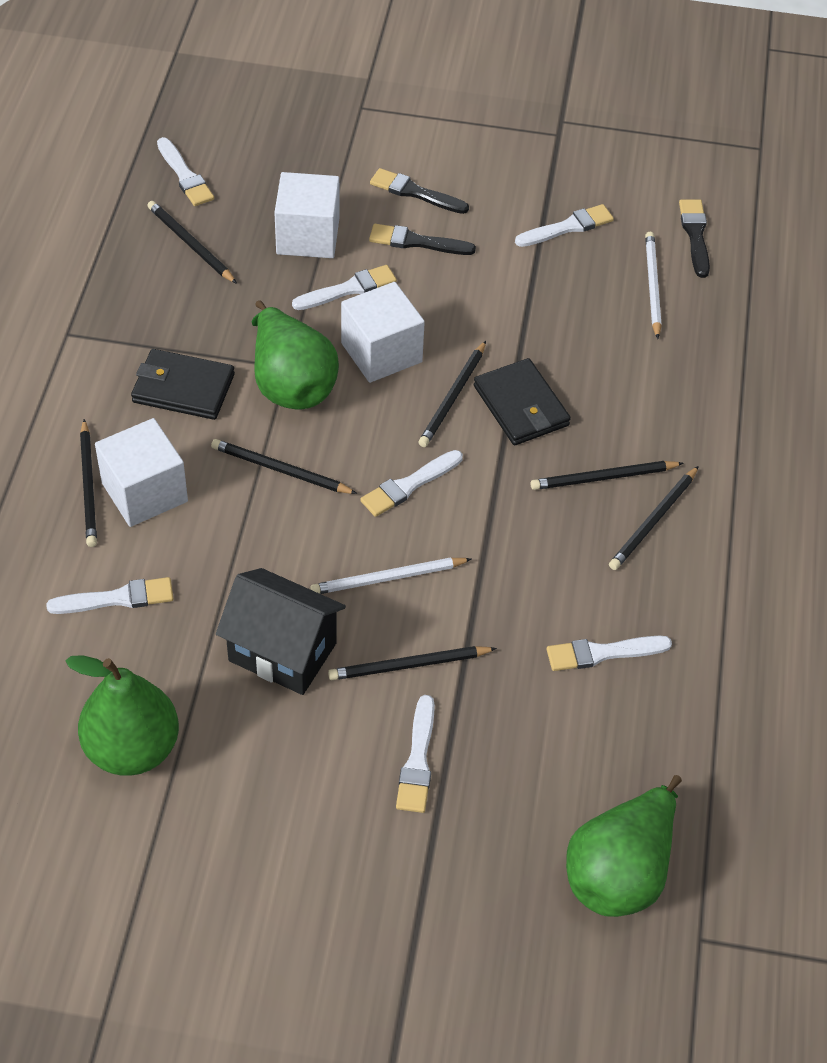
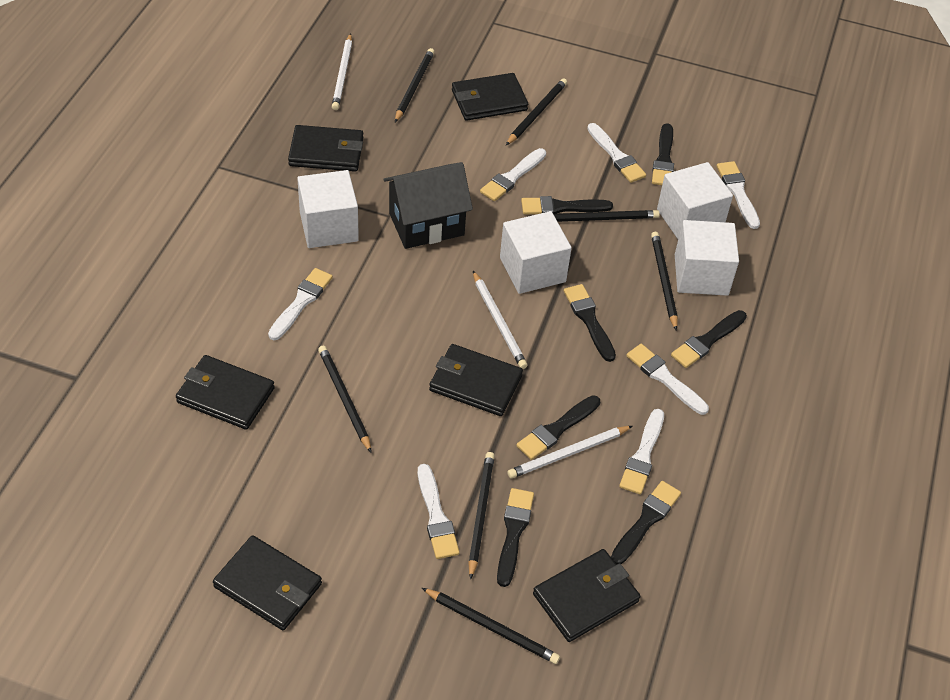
black brush: 3 -> 7
black wallet: 2 -> 6
green pear: 3 -> 0
white cube: 3 -> 4
white pencil: 2 -> 3

